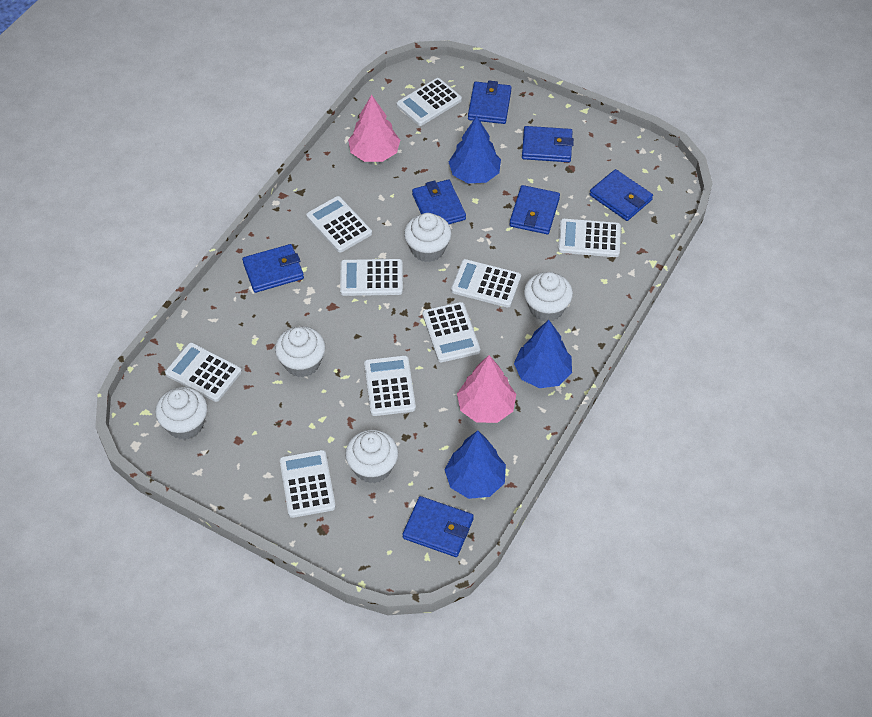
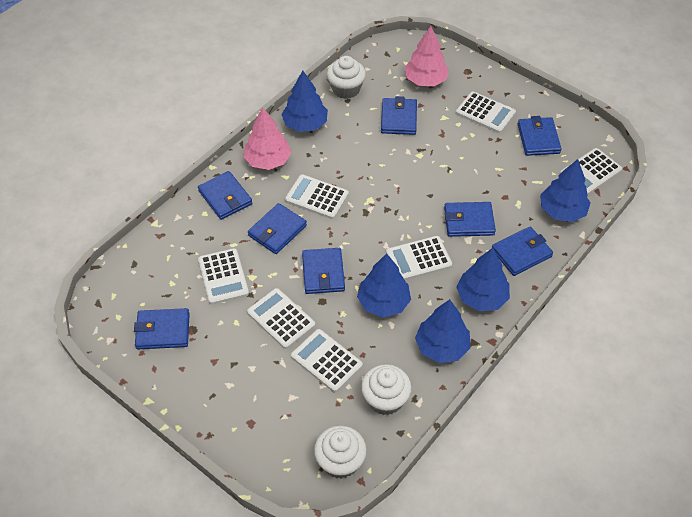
blue tree: 3 -> 5
blue wallet: 7 -> 8
white calculator: 9 -> 7
white cupcake: 5 -> 3

